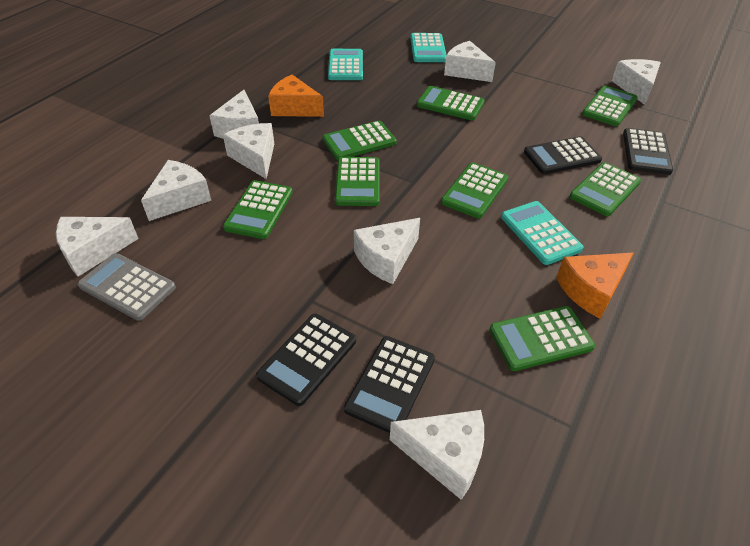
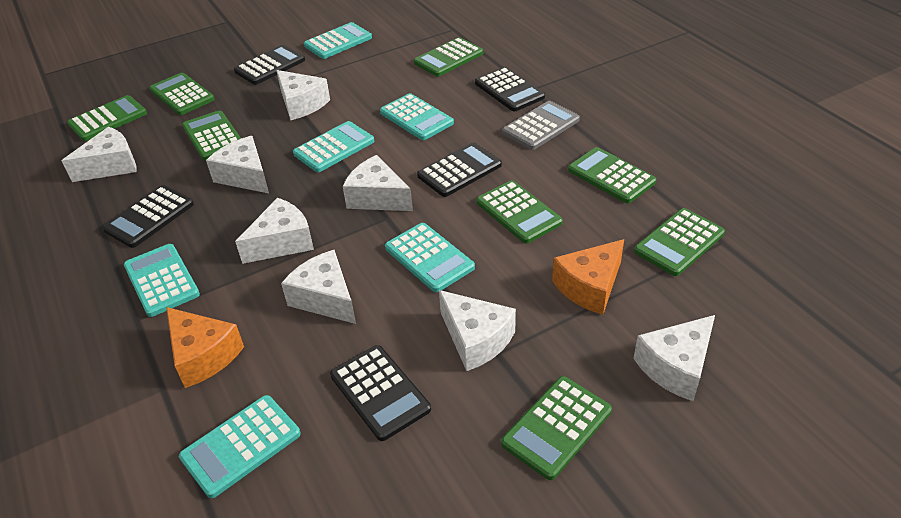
black calculator: 4 -> 5
turquoise calculator: 3 -> 6

